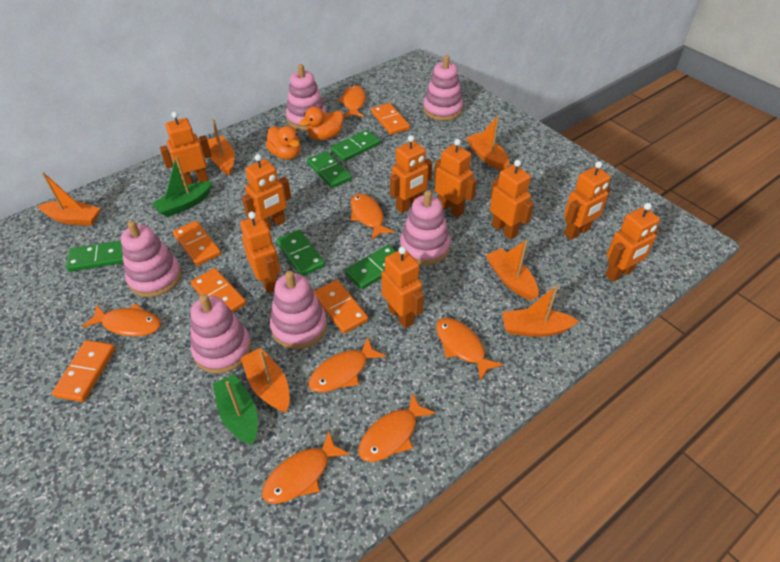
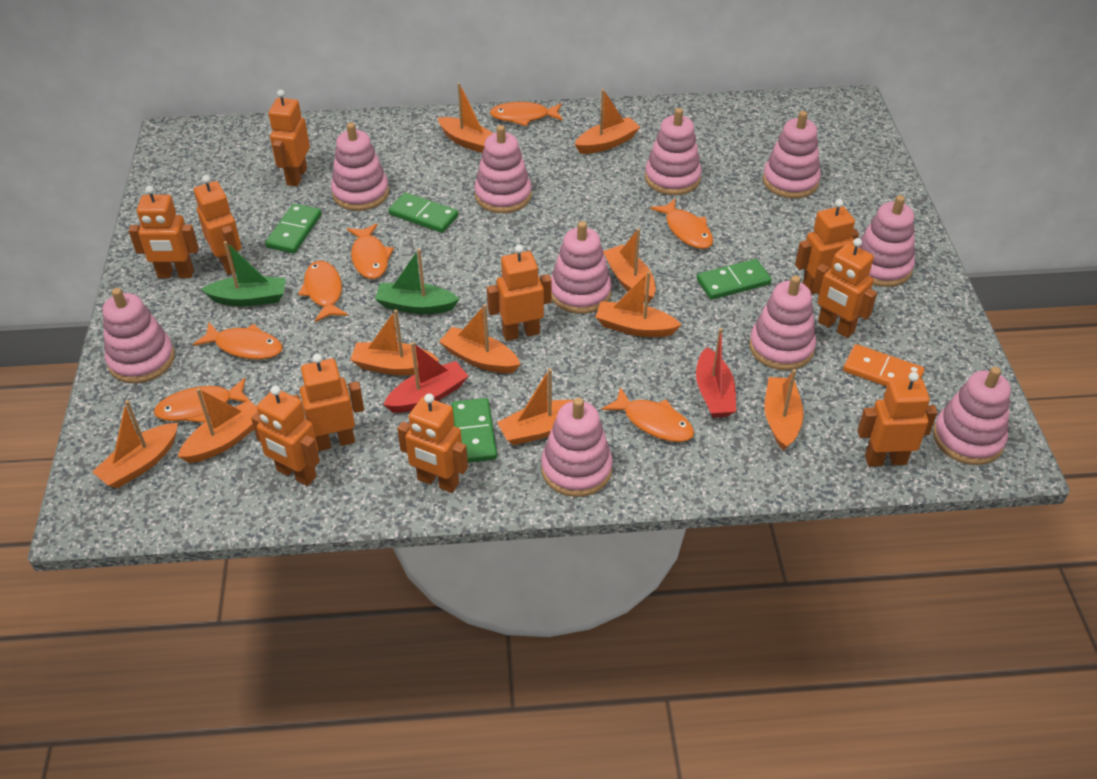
green domino: 5 -> 4
orange boat: 6 -> 10
orange domino: 5 -> 1
orange duck: 2 -> 0
orange robot: 9 -> 10
pink stacking toy: 6 -> 10
red boat: 0 -> 2

